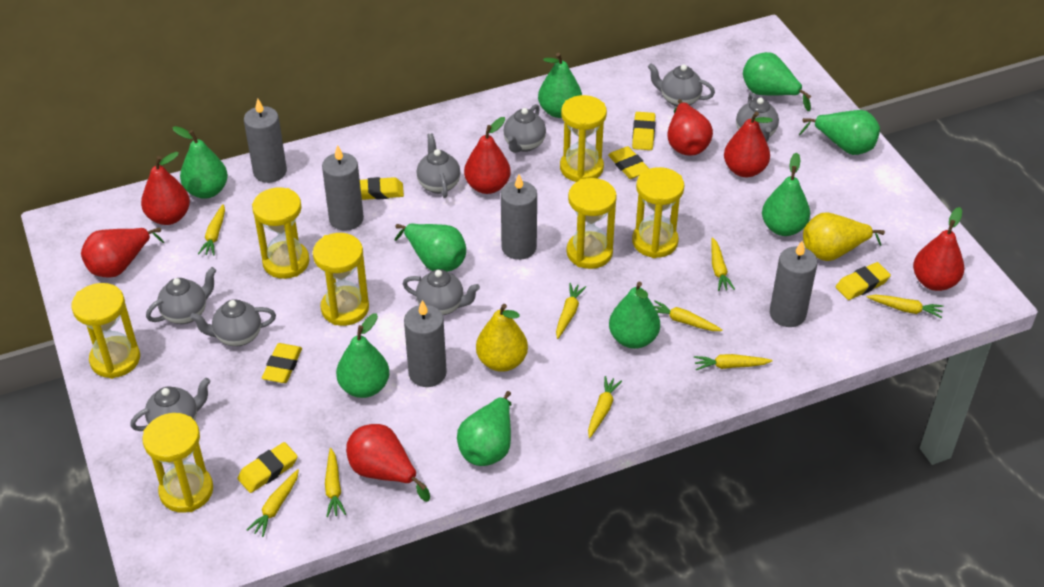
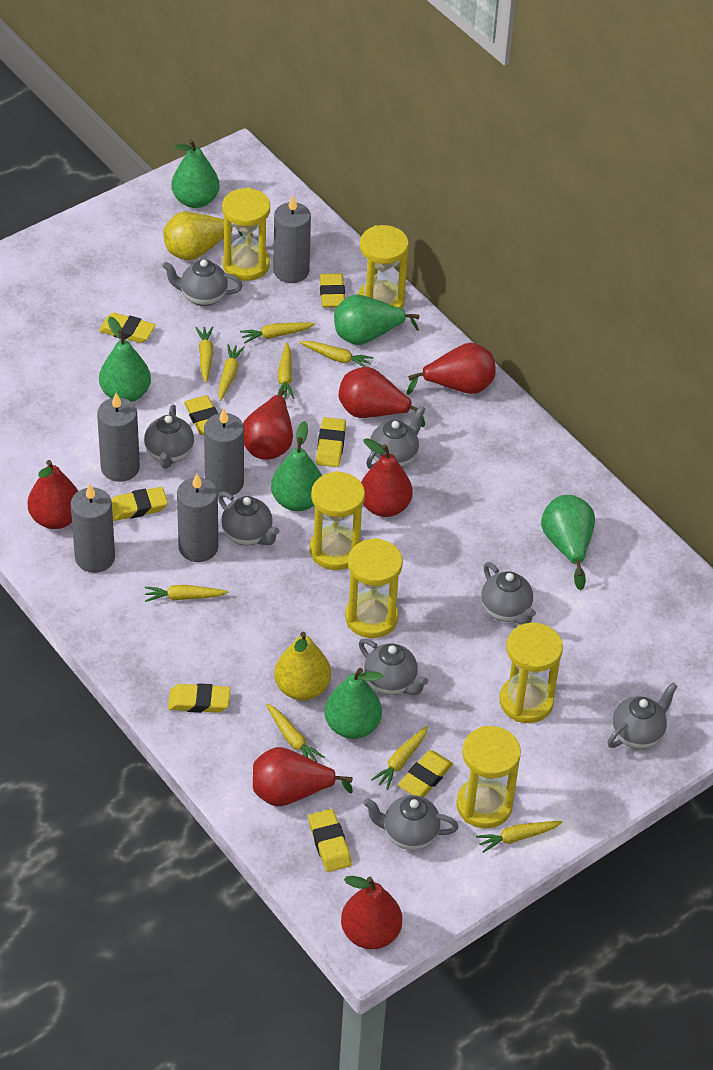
green pear: 9 -> 6
yellow eraser: 6 -> 8
yellow hourglass: 7 -> 6

